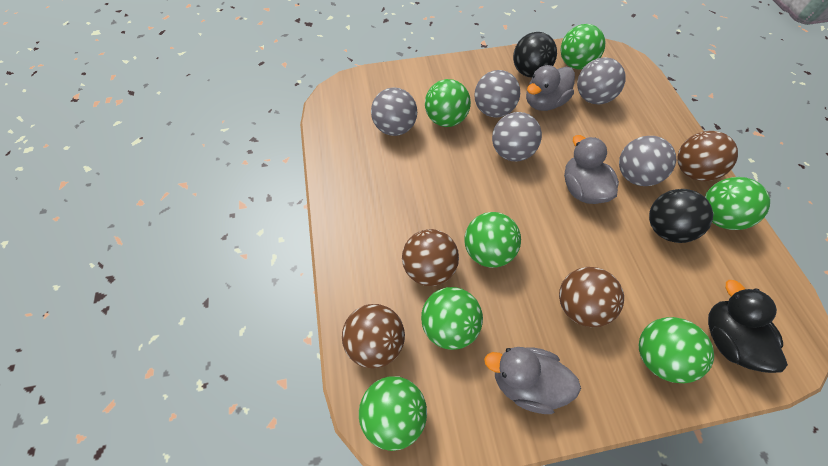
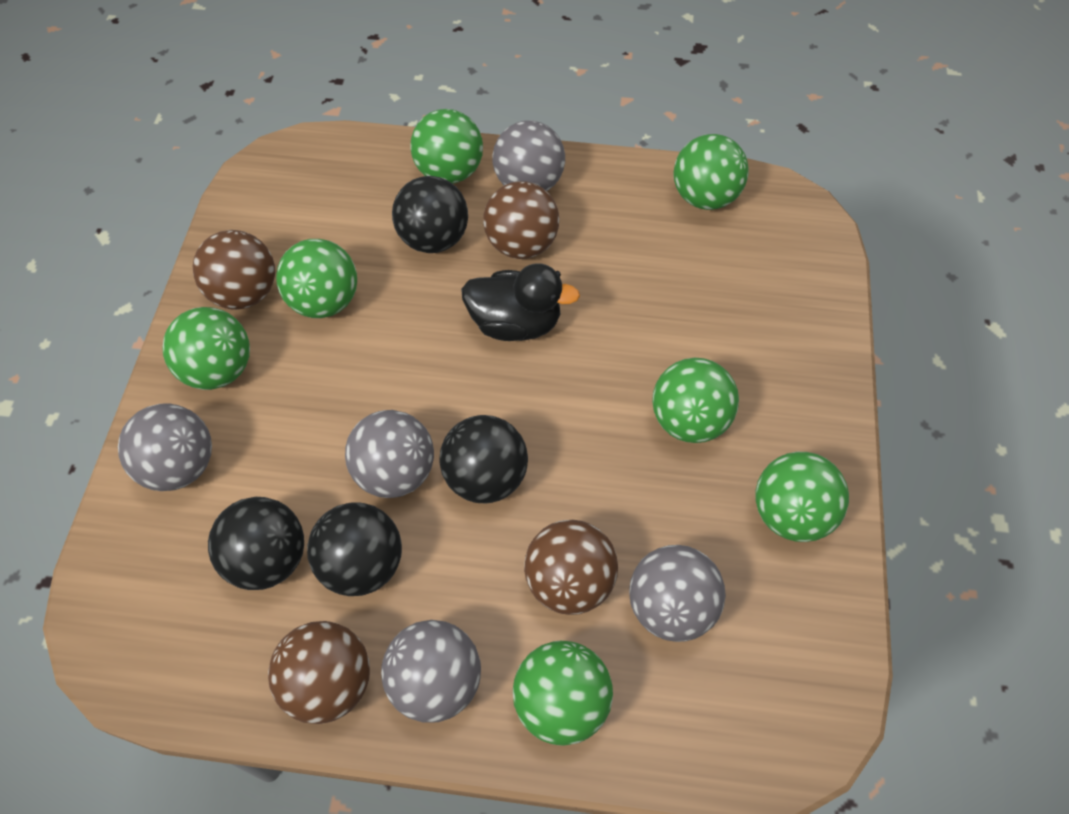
black ball: 2 -> 4
grey duck: 3 -> 0

